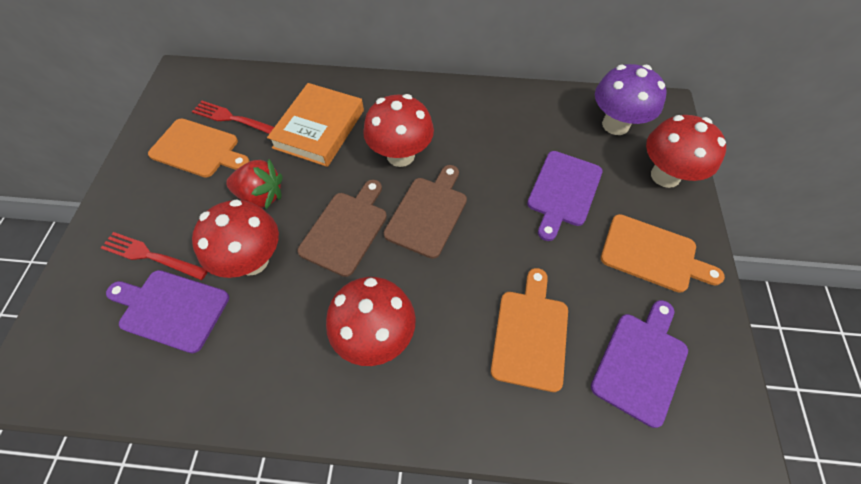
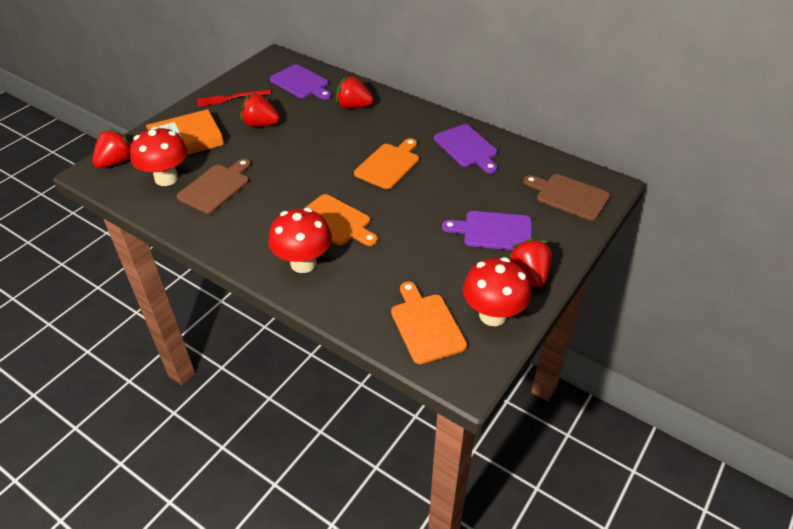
purple mushroom: 1 -> 0
red fork: 2 -> 1
red mushroom: 4 -> 3
red strawberry: 1 -> 4

